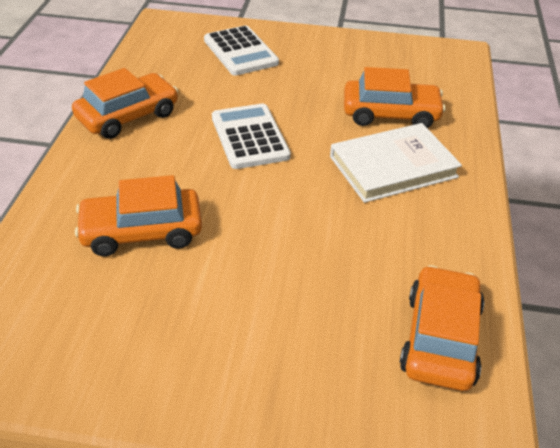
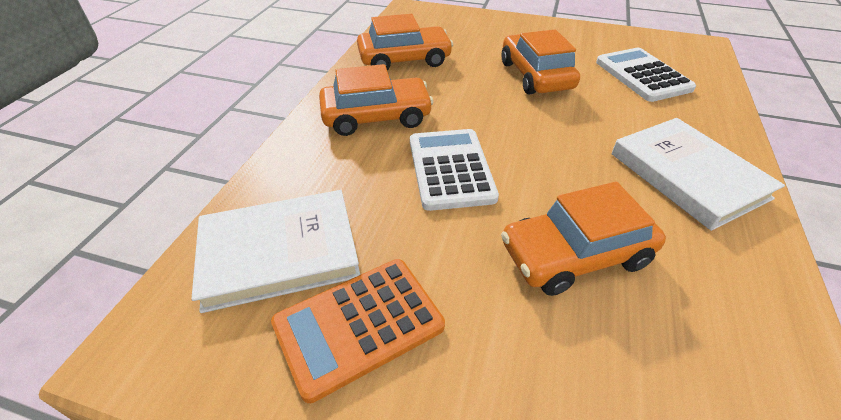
orange calculator: 0 -> 1
white book: 1 -> 2

